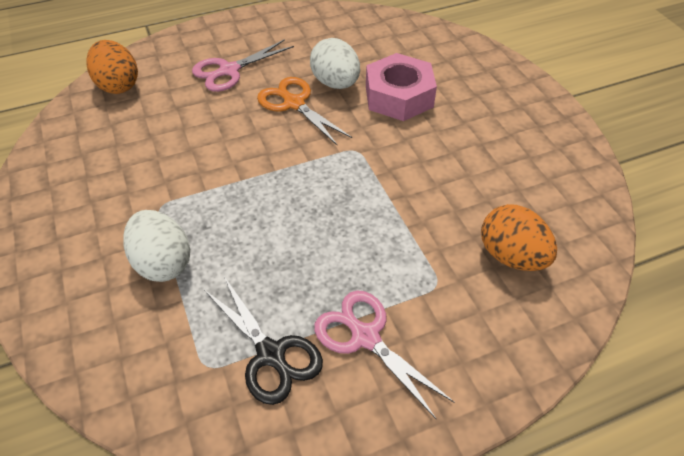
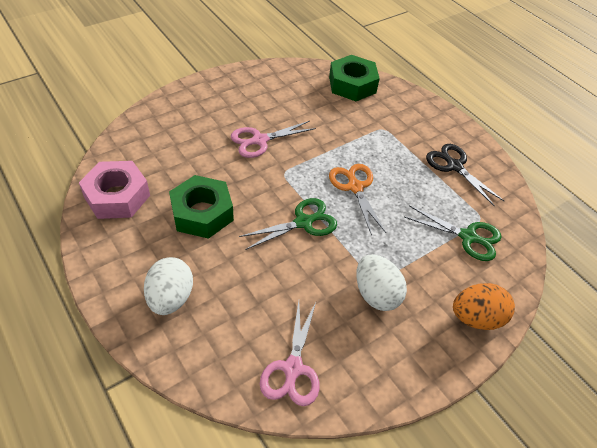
green nut: 0 -> 2
green scissors: 0 -> 2
orange egg: 2 -> 1

